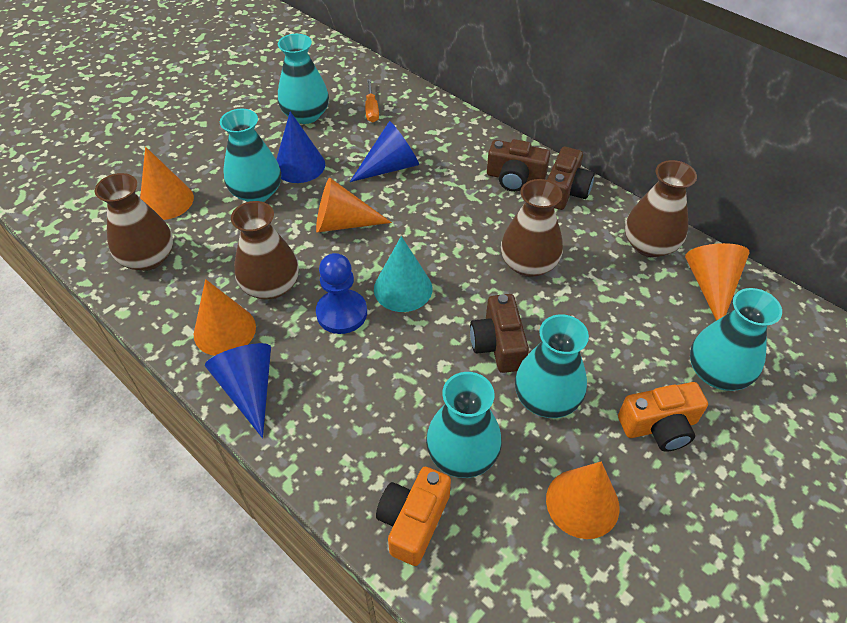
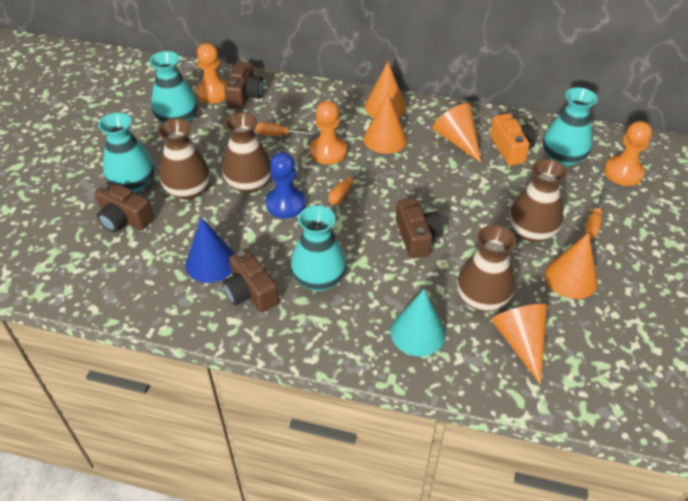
blue cone: 3 -> 1
brown camera: 3 -> 4
orange camera: 2 -> 1
orange pawn: 0 -> 3
orange screwdriver: 1 -> 3
turquoise vase: 5 -> 4

